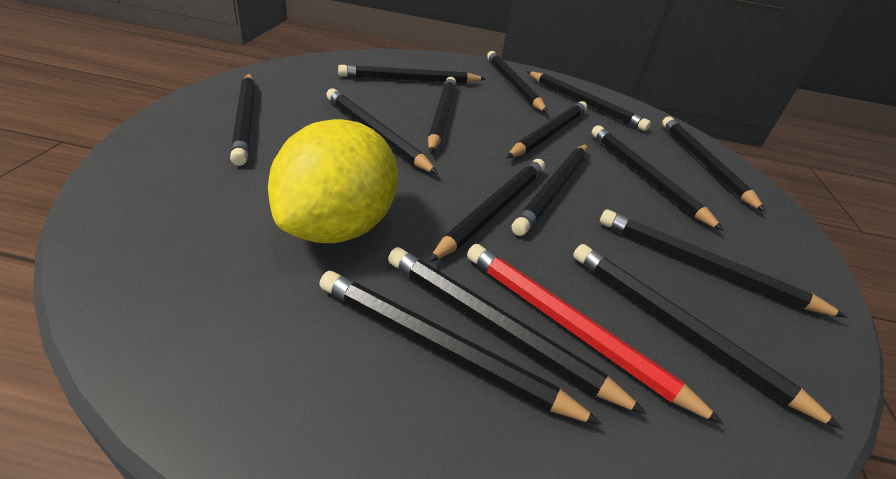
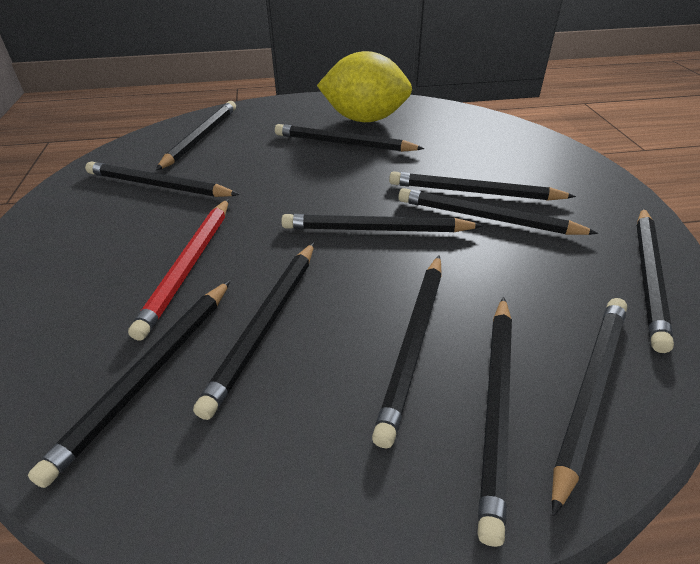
black pencil: 15 -> 12

